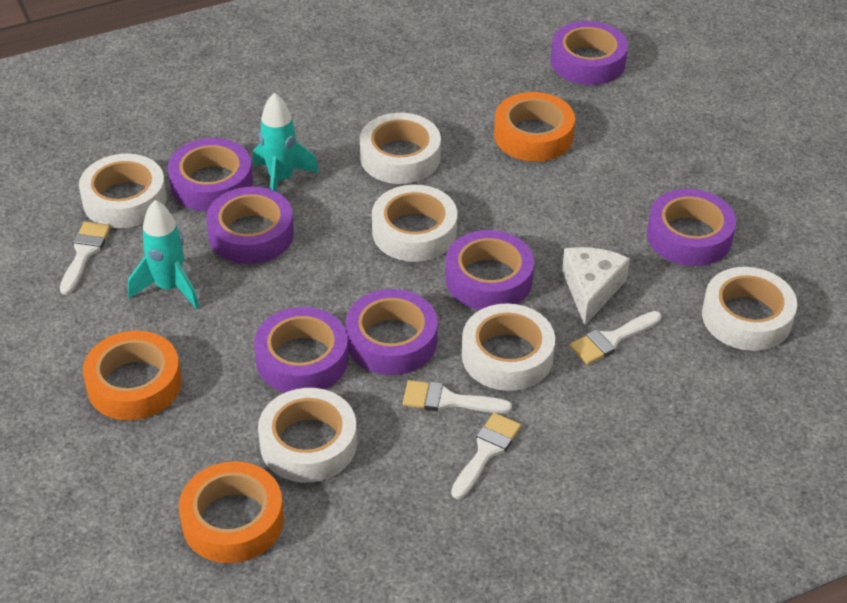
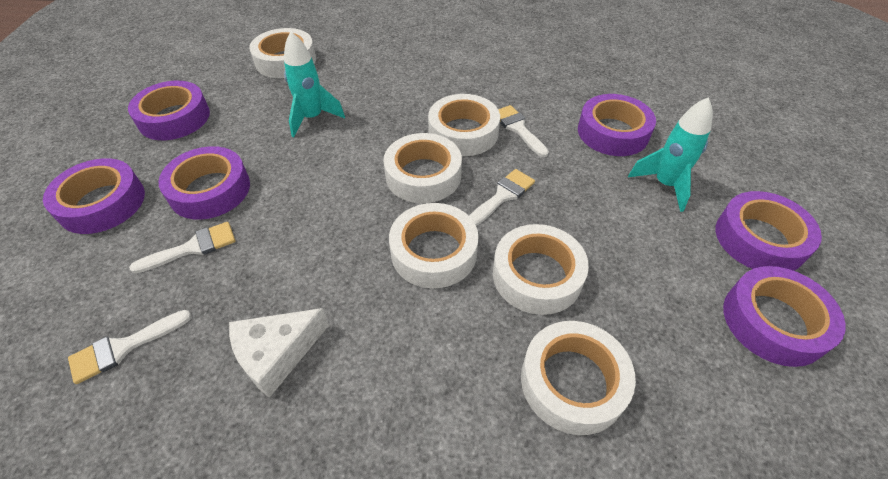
orange tape: 3 -> 0
purple tape: 7 -> 6

